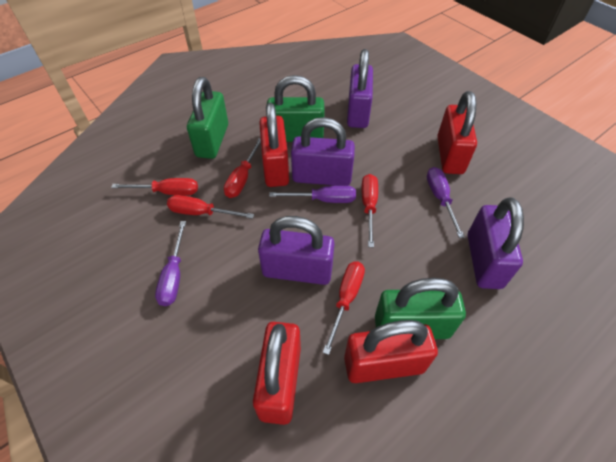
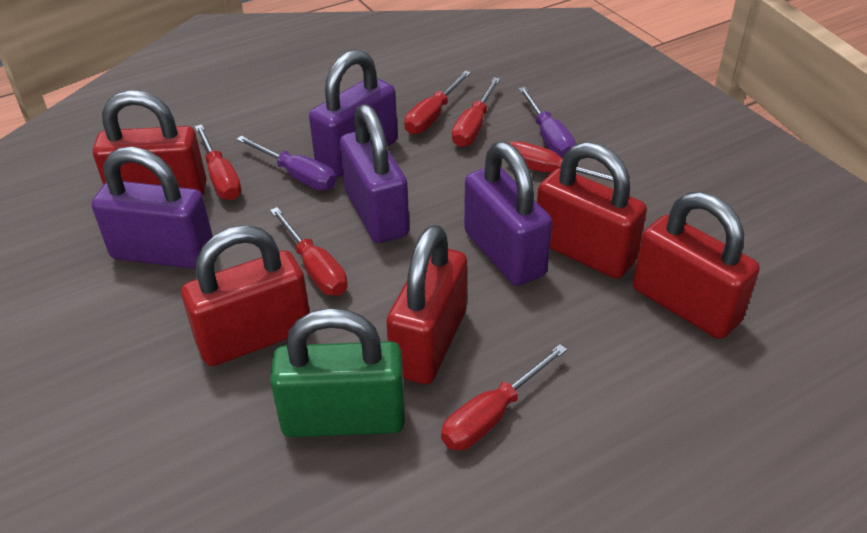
green padlock: 3 -> 1
purple screwdriver: 3 -> 2
red padlock: 4 -> 5
red screwdriver: 5 -> 6

